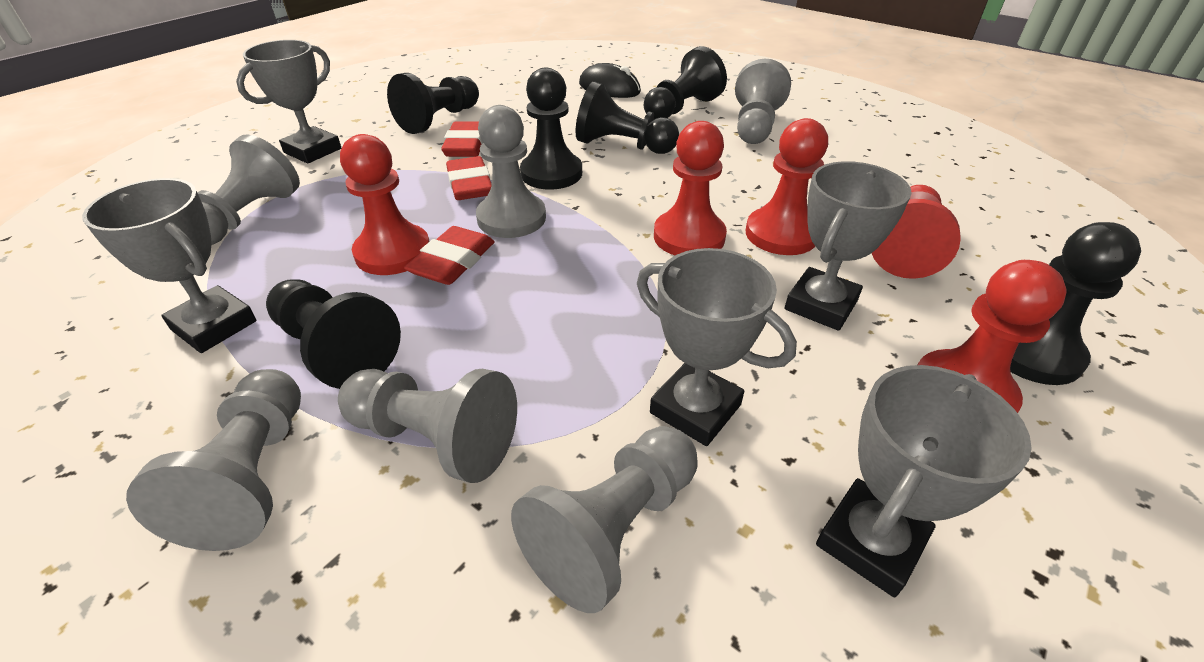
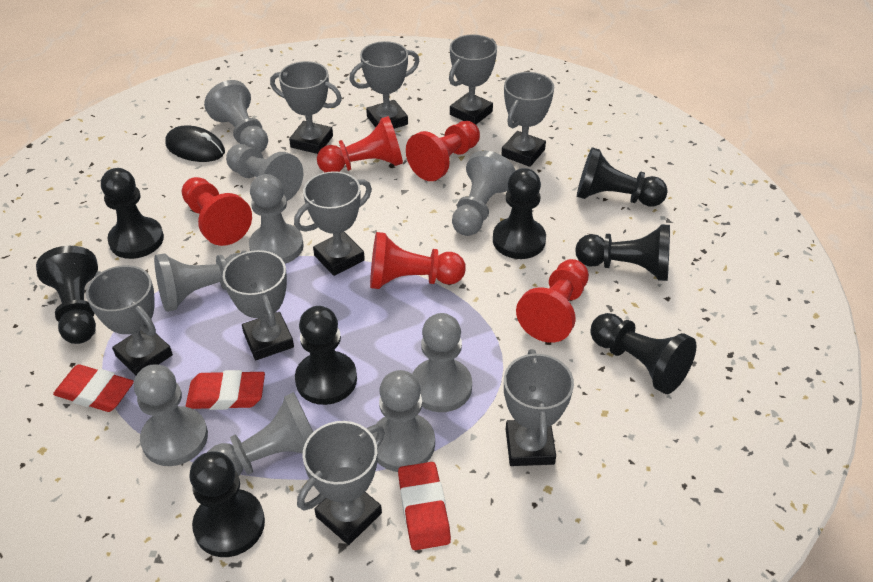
black pawn: 6 -> 8
grey pawn: 6 -> 9
grey trophy: 5 -> 9

